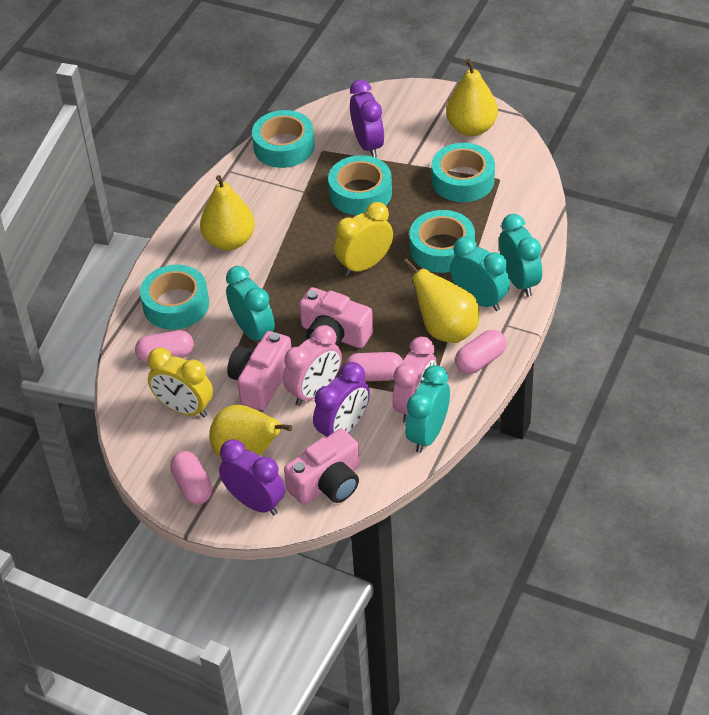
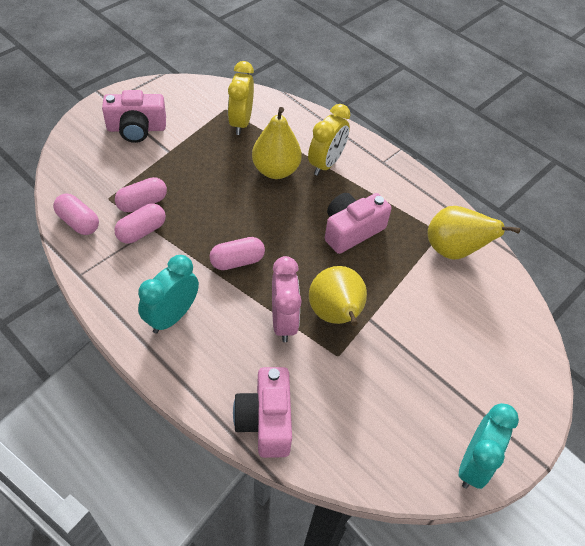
pink clock: 2 -> 1
purple clock: 3 -> 0
turquoise clock: 4 -> 2
turquoise tape: 5 -> 0
yellow pear: 4 -> 3

